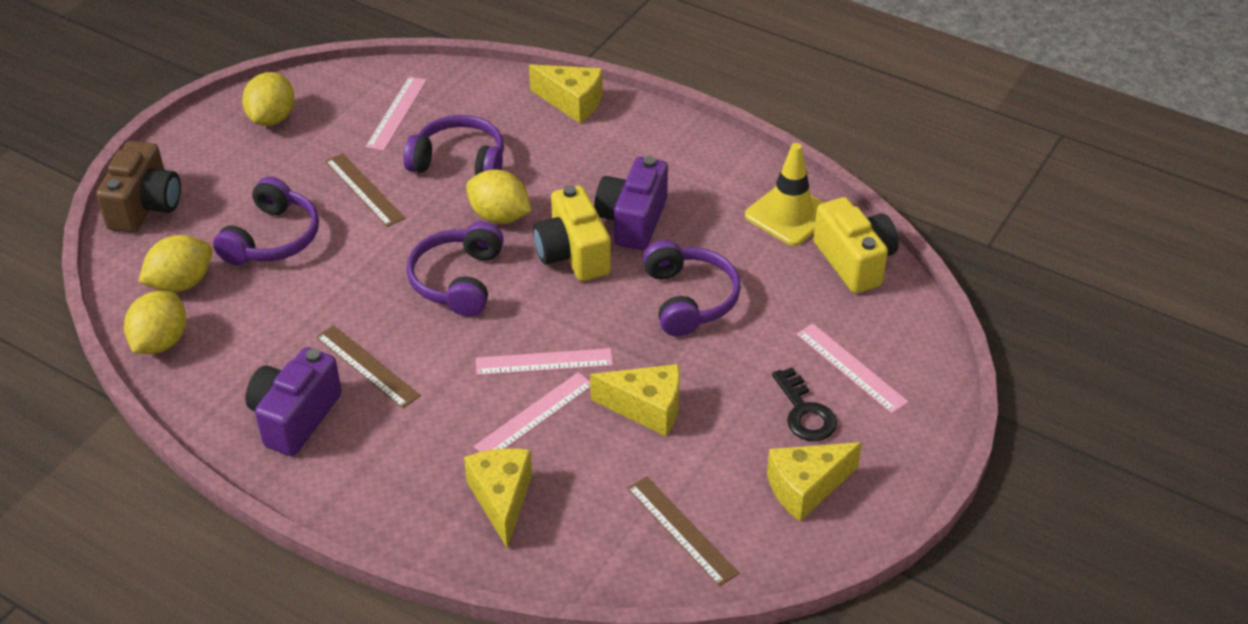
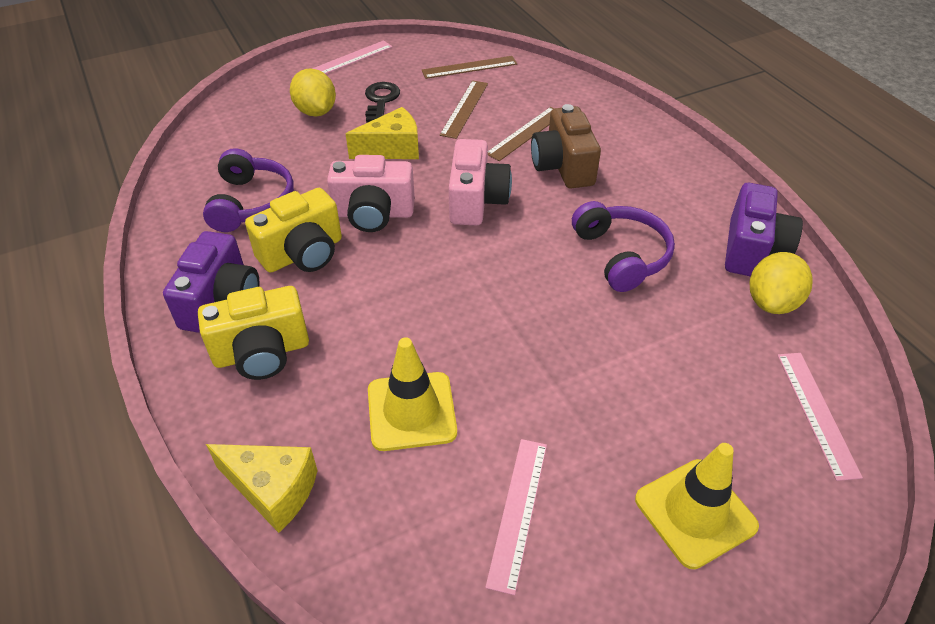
pink camera: 0 -> 2
pink ruler: 4 -> 3
purple headphones: 4 -> 2
yellow cheese: 4 -> 2
yellow lemon: 4 -> 2
yellow traffic cone: 1 -> 2

